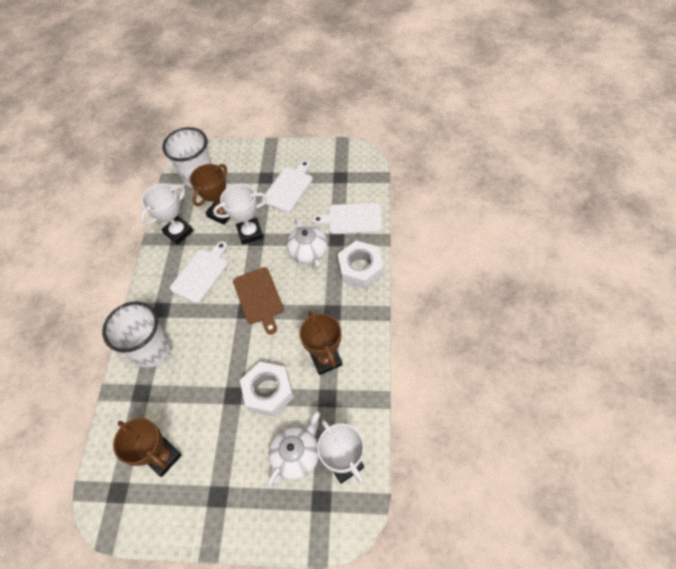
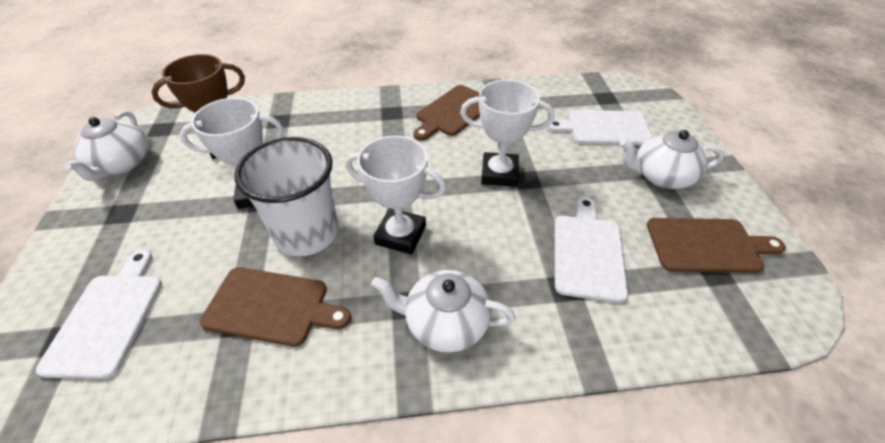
brown cutting board: 1 -> 3
brown trophy: 3 -> 1
white cup: 2 -> 1
white nut: 2 -> 0
white teapot: 2 -> 3

